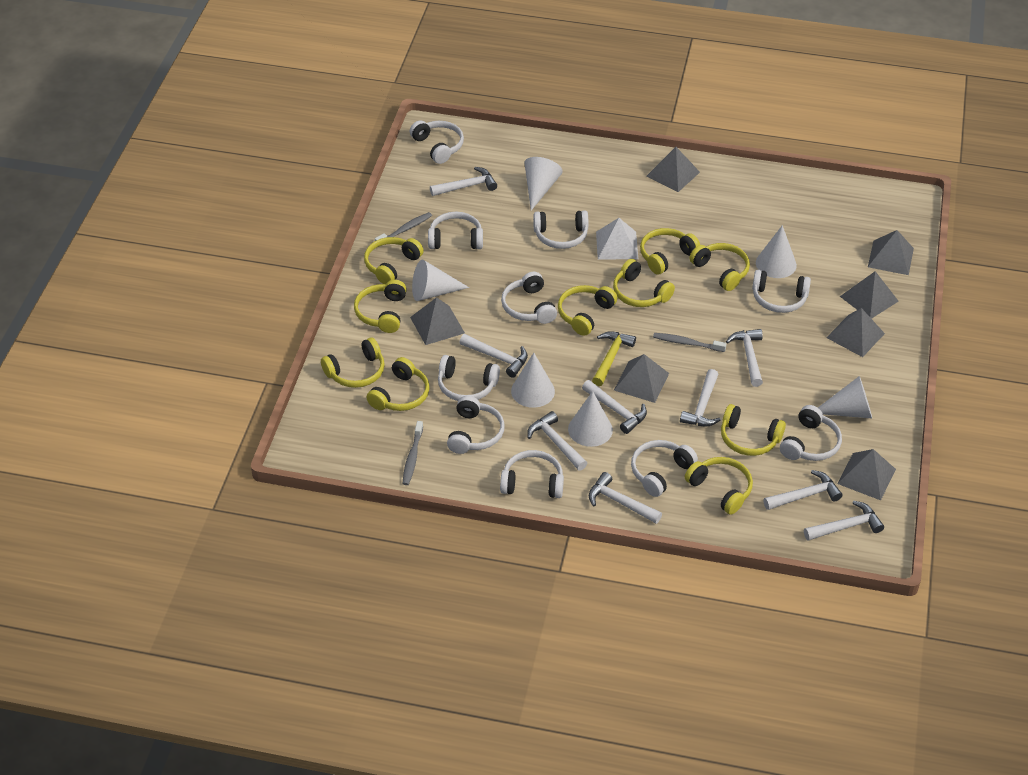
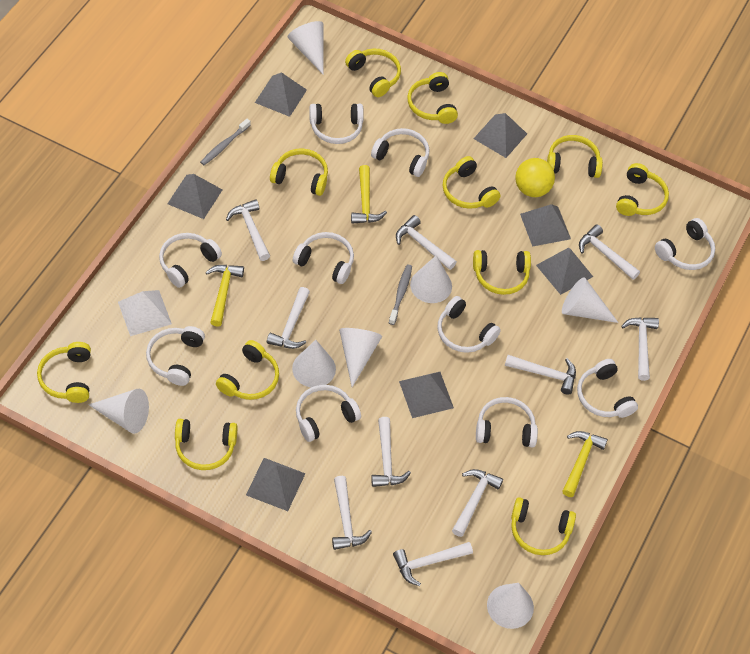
grey toothbrush: 3 -> 2
white cone: 6 -> 7
white hammer: 9 -> 10
yellow ball: 0 -> 1
yellow hammer: 1 -> 3
yellow headphones: 10 -> 11

